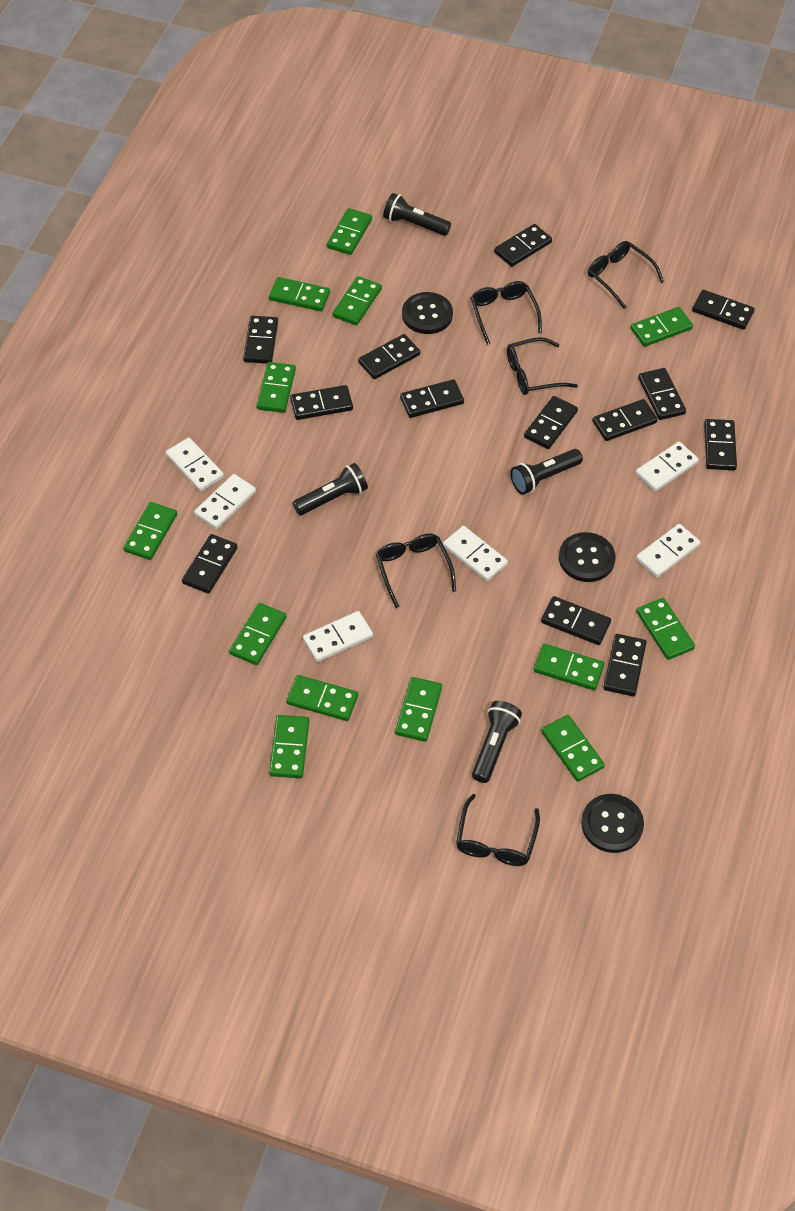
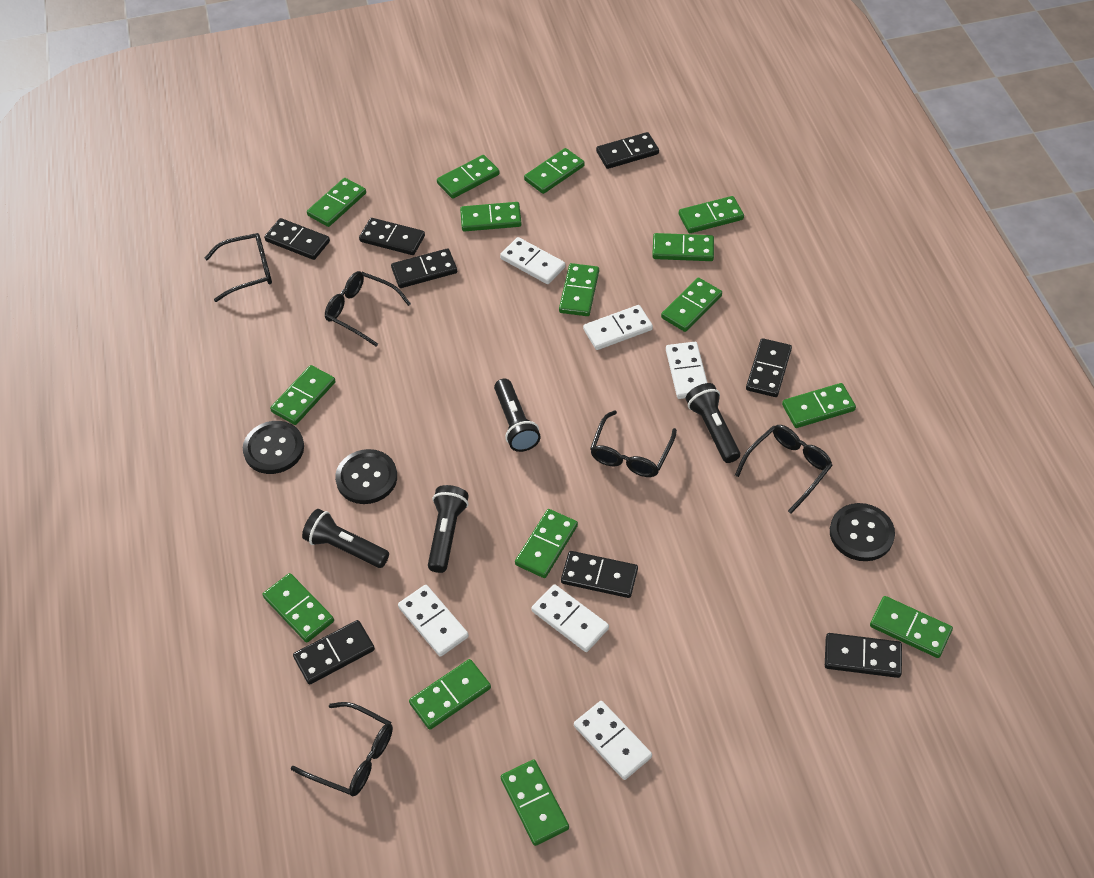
black domino: 13 -> 8
green domino: 13 -> 15

